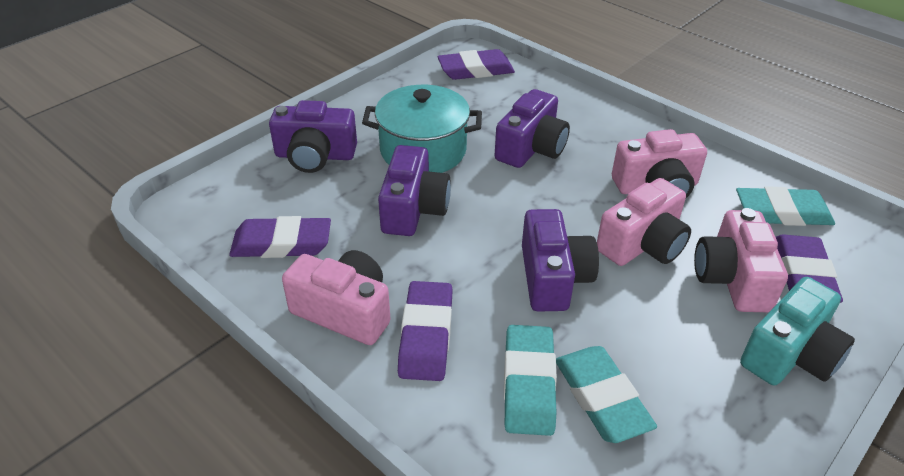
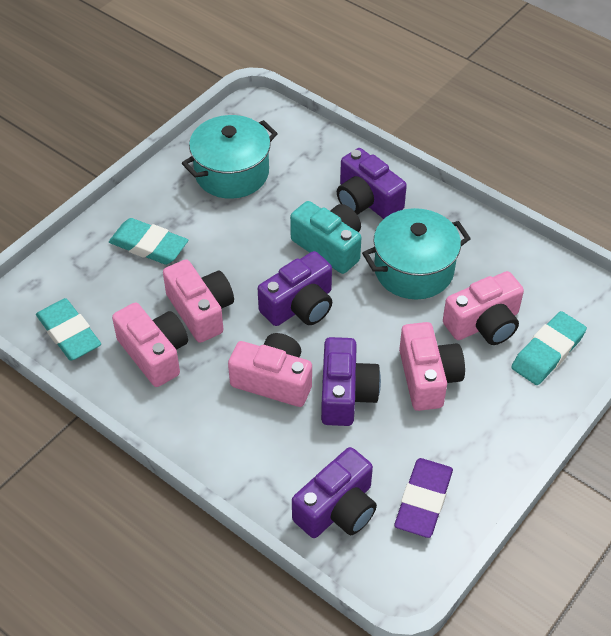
pink camera: 4 -> 5
purple eraser: 4 -> 1
turquoise pot: 1 -> 2

